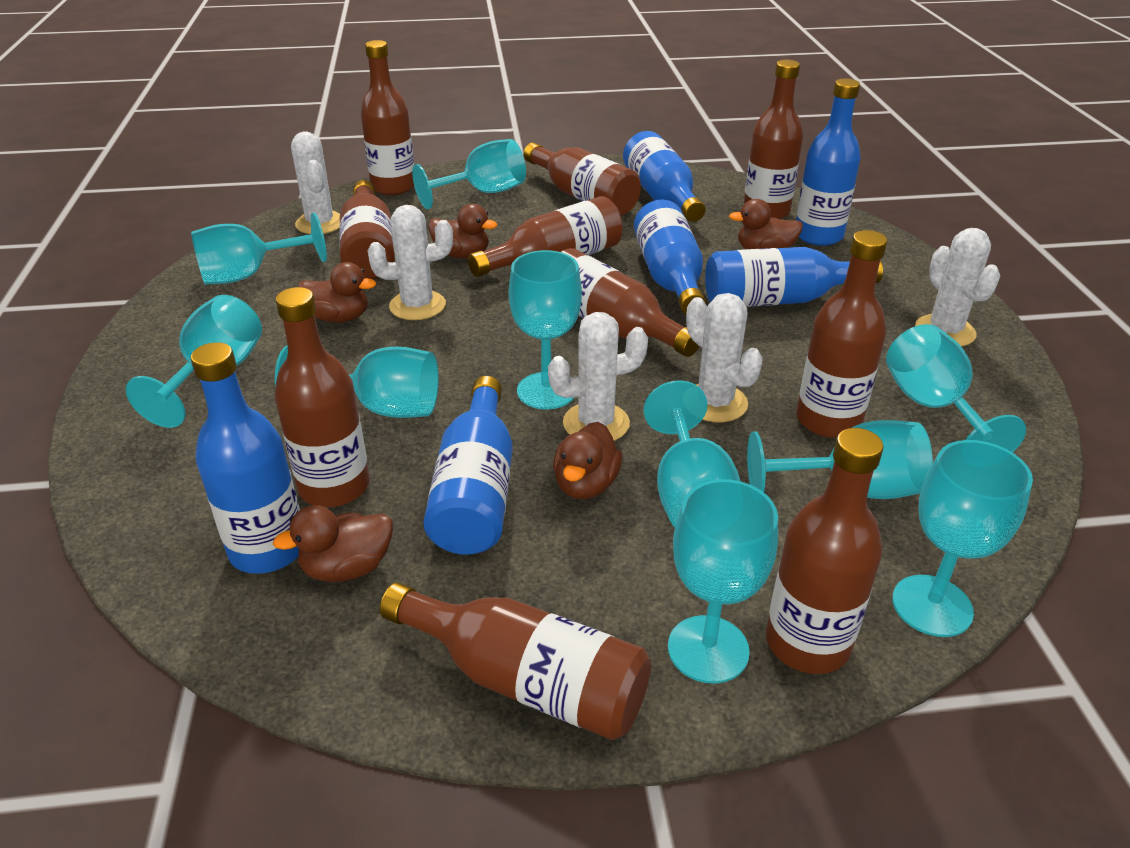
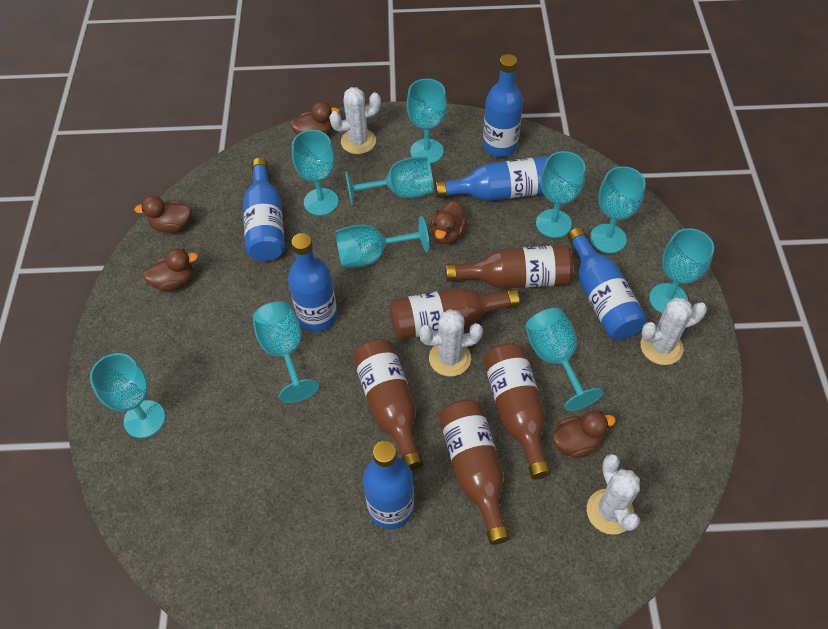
brown bottle: 10 -> 5
white cactus: 5 -> 4

